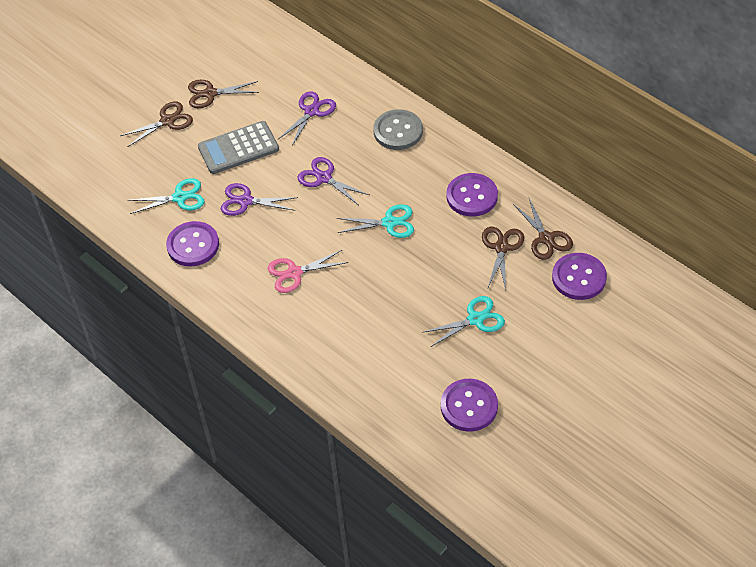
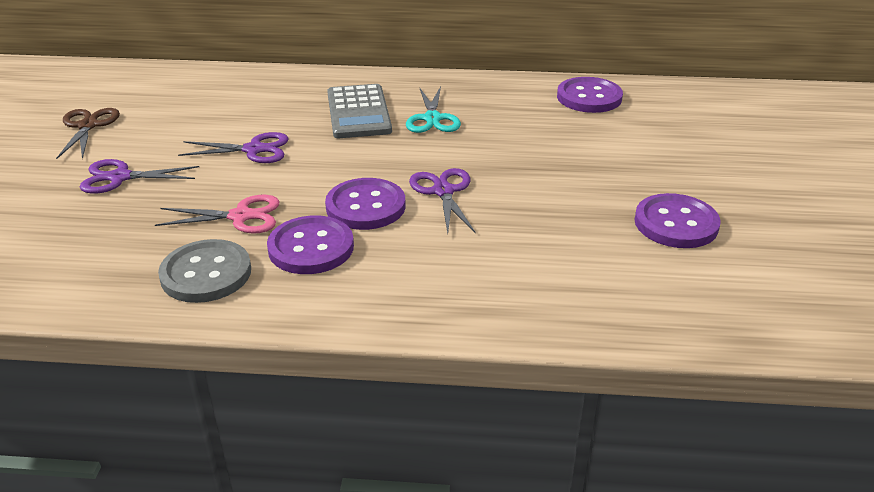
brown scissors: 4 -> 1
turquoise scissors: 3 -> 1

